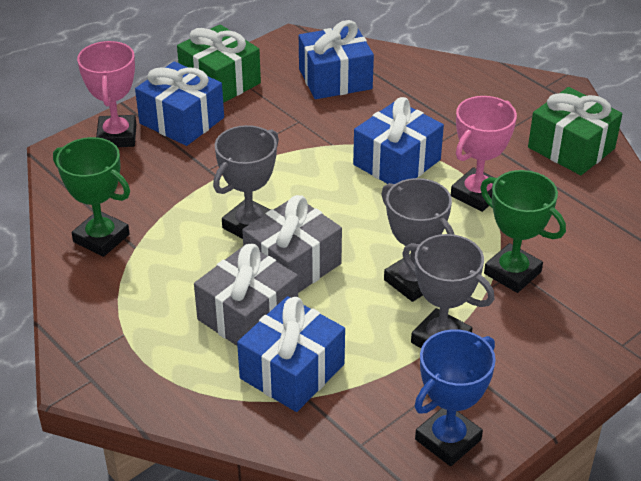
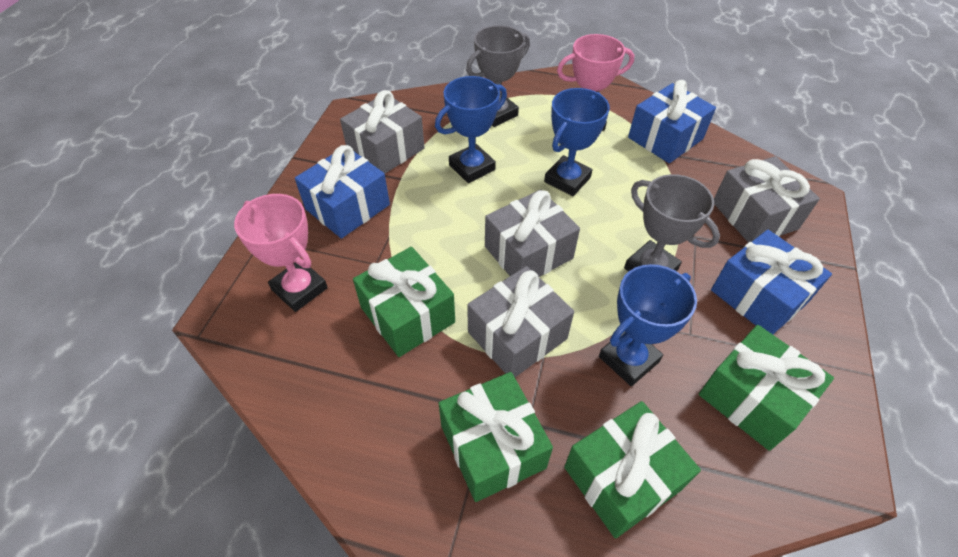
blue gift: 4 -> 3
blue trophy: 1 -> 3
green gift: 2 -> 4
green trophy: 2 -> 0
grey gift: 2 -> 4
grey trophy: 3 -> 2

